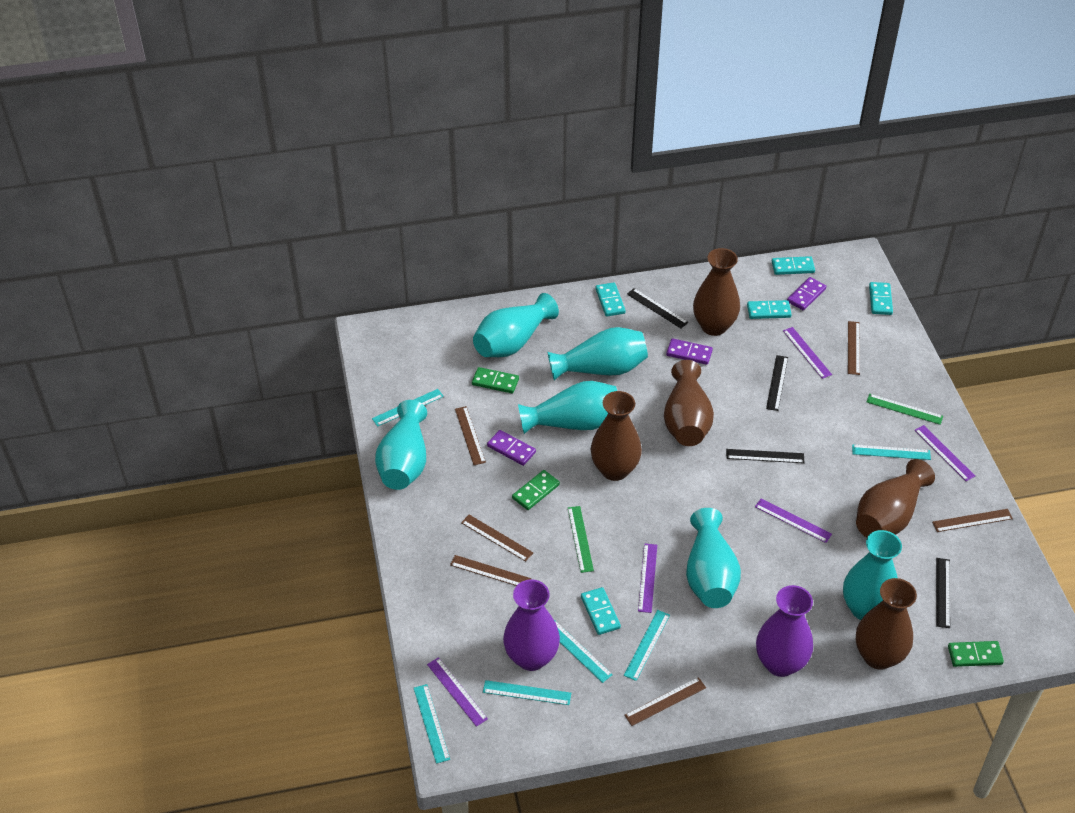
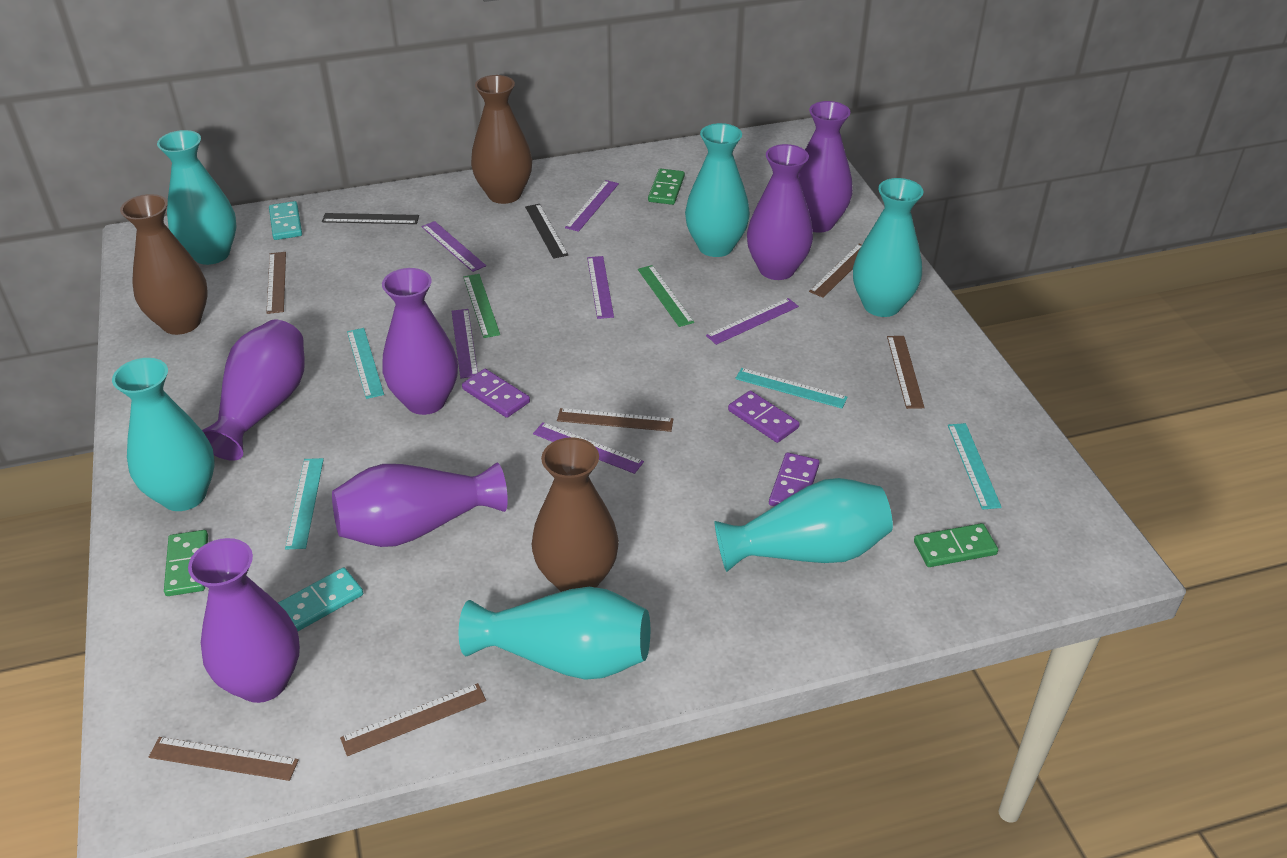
black ruler: 4 -> 2
brown vase: 5 -> 3
purple ruler: 5 -> 6
purple vase: 2 -> 6
turquoise domino: 5 -> 2
turquoise ruler: 6 -> 4

